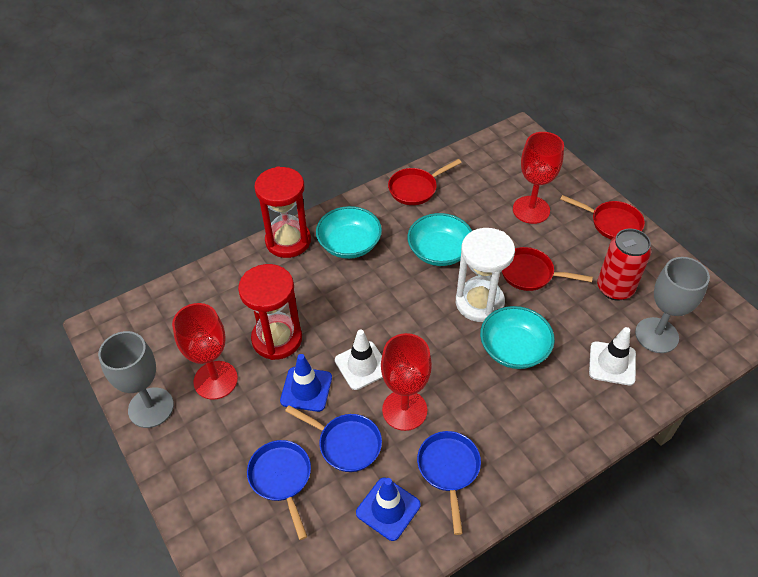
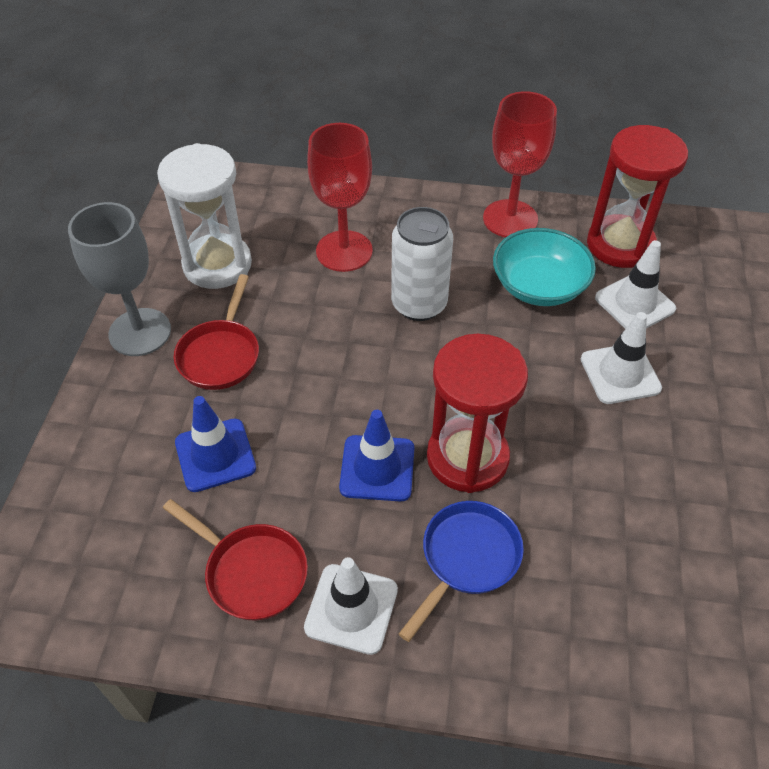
blue pan: 3 -> 1
grey goblet: 2 -> 1
red can: 1 -> 0
red goblet: 3 -> 2
red pan: 3 -> 2
turquoise bowl: 3 -> 1
white can: 0 -> 1
white traffic cone: 2 -> 3

